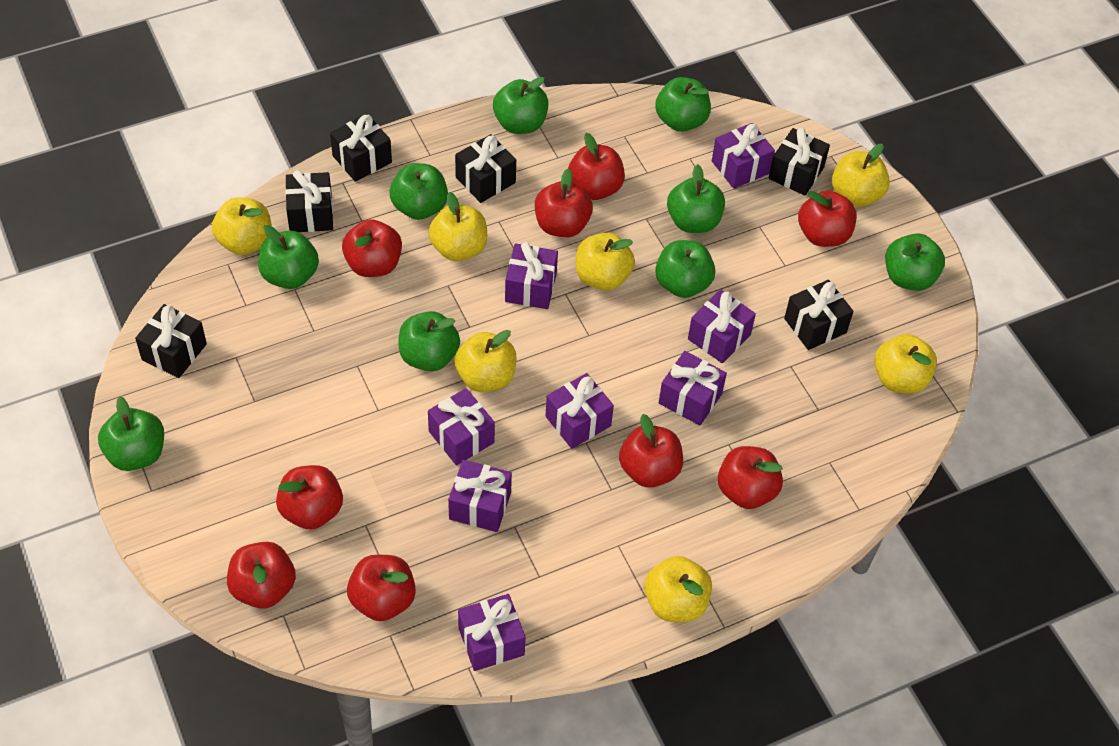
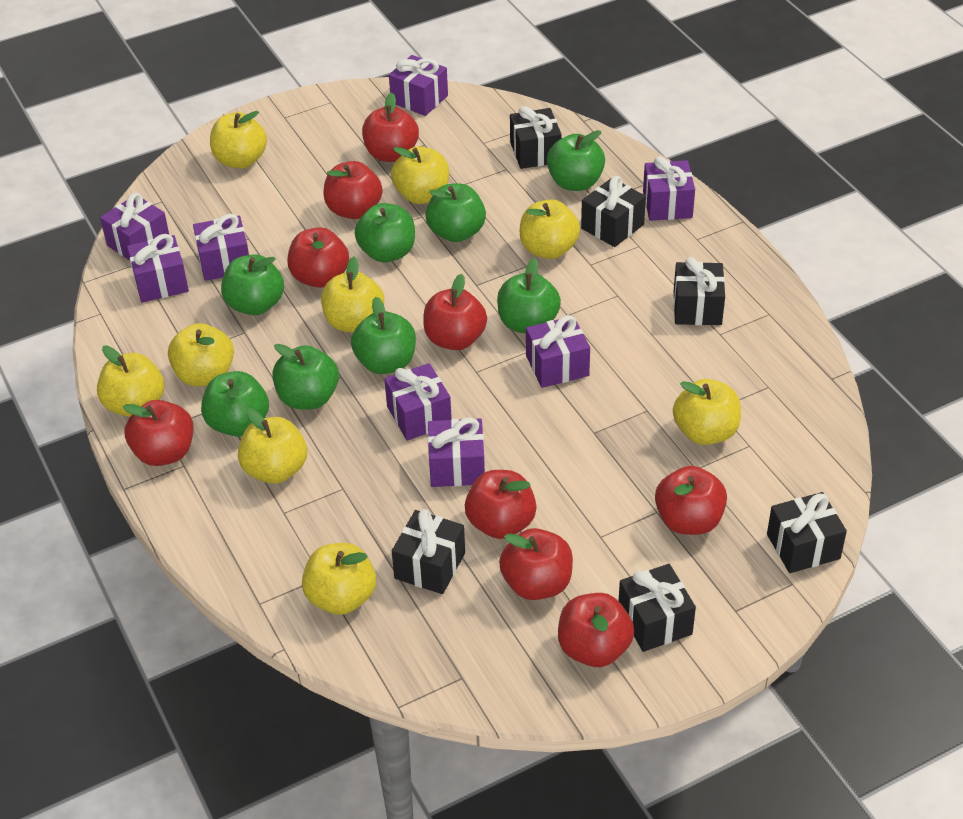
green apple: 9 -> 8
yellow apple: 7 -> 9

